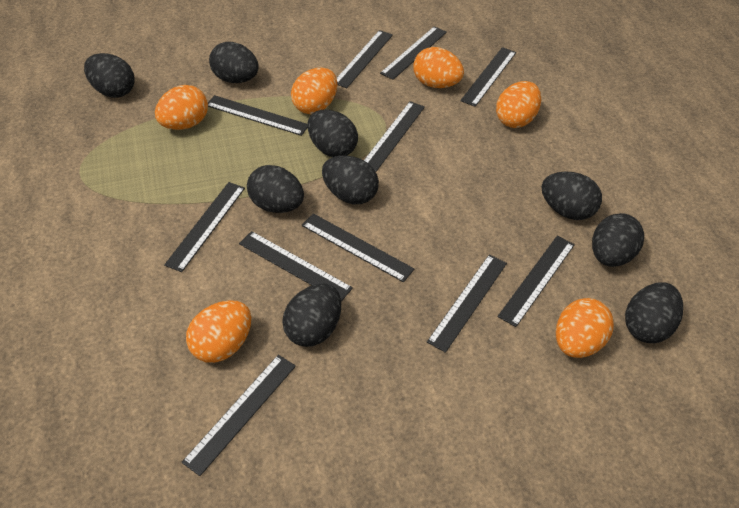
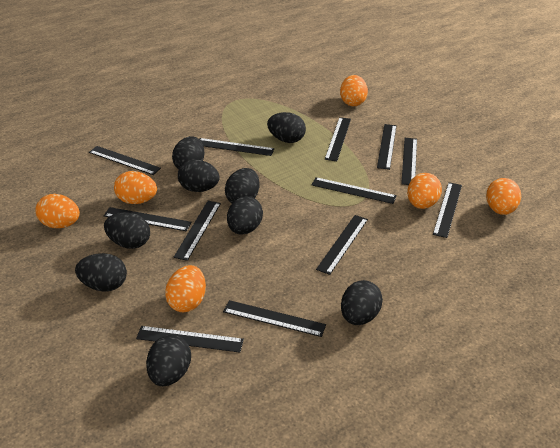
black ruler: 11 -> 12

